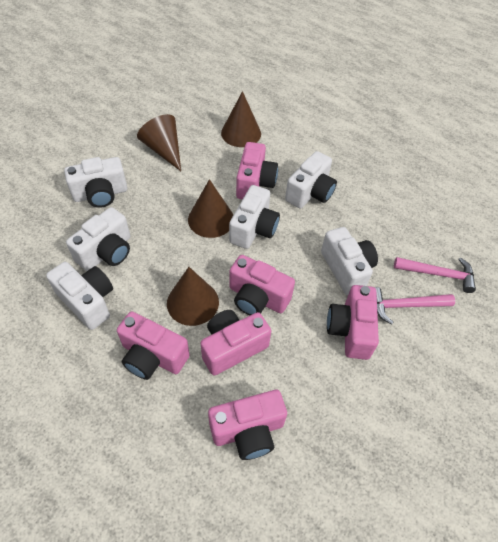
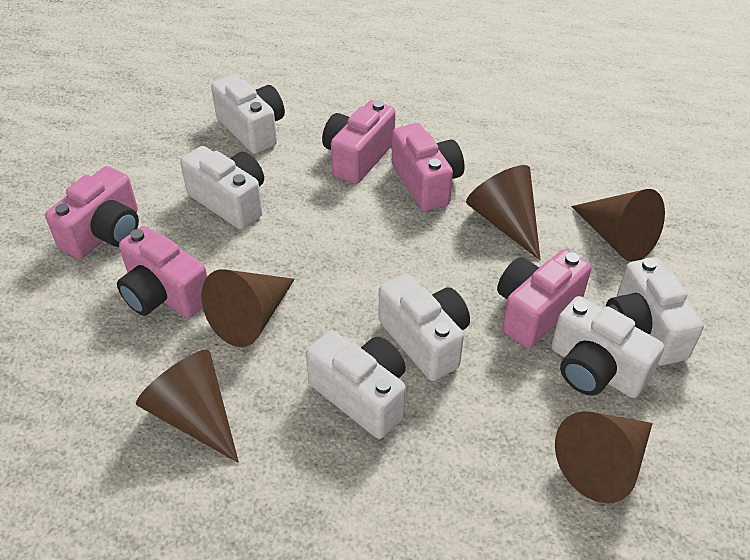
brown cone: 4 -> 5
pink camera: 6 -> 5
pink hammer: 2 -> 0

